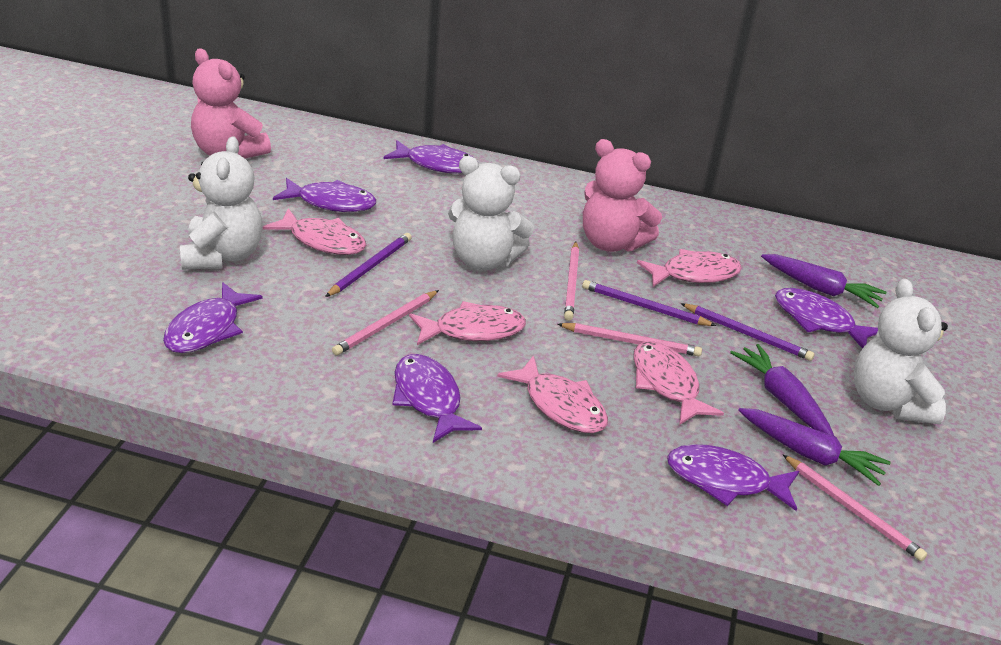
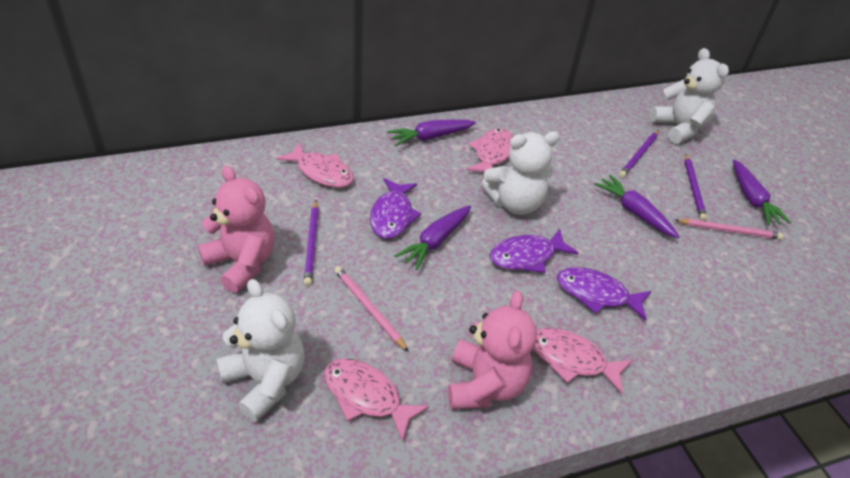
pink fish: 5 -> 4
pink pencil: 4 -> 2
purple carrot: 3 -> 4
purple fish: 6 -> 3

